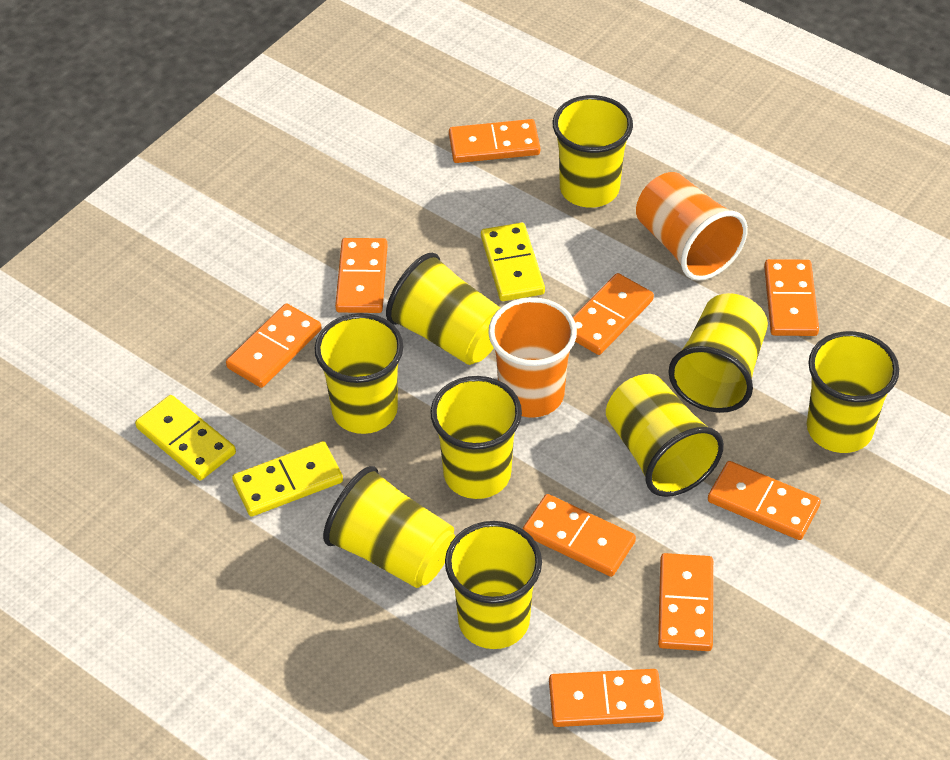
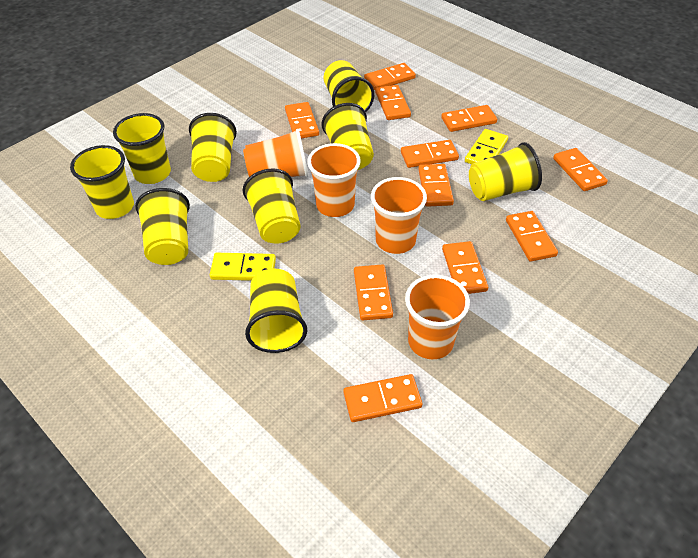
orange cup: 2 -> 4
orange domino: 9 -> 11
yellow domino: 3 -> 2

